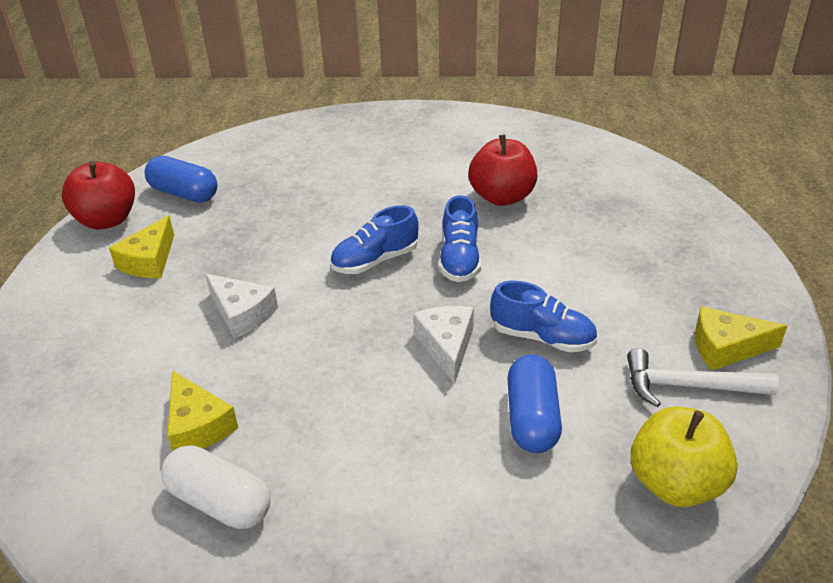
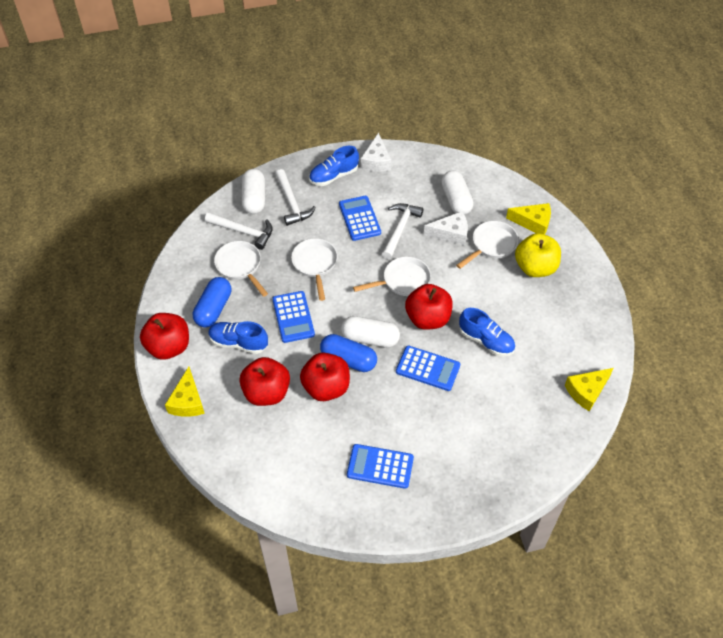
blue calculator: 0 -> 4
red apple: 2 -> 4
white capsule: 1 -> 3
white hammer: 1 -> 3
white pan: 0 -> 4

